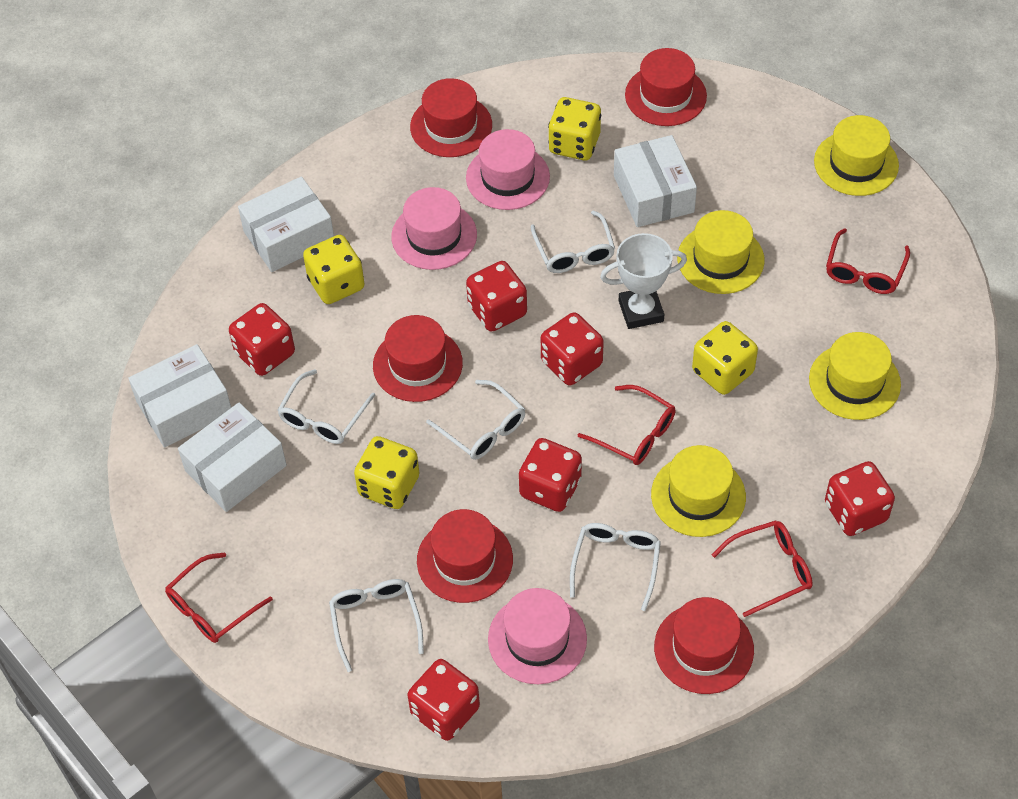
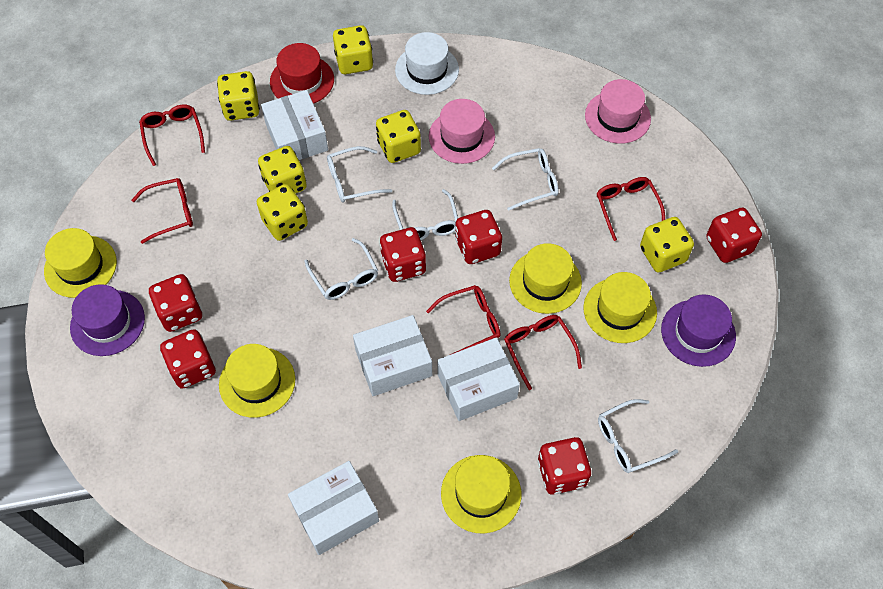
pink hat: 3 -> 2
purple hat: 0 -> 2
red glasses: 4 -> 5
red hat: 5 -> 1
white hat: 0 -> 1
white trophy: 1 -> 0
yellow dice: 4 -> 6
yellow hat: 4 -> 5

